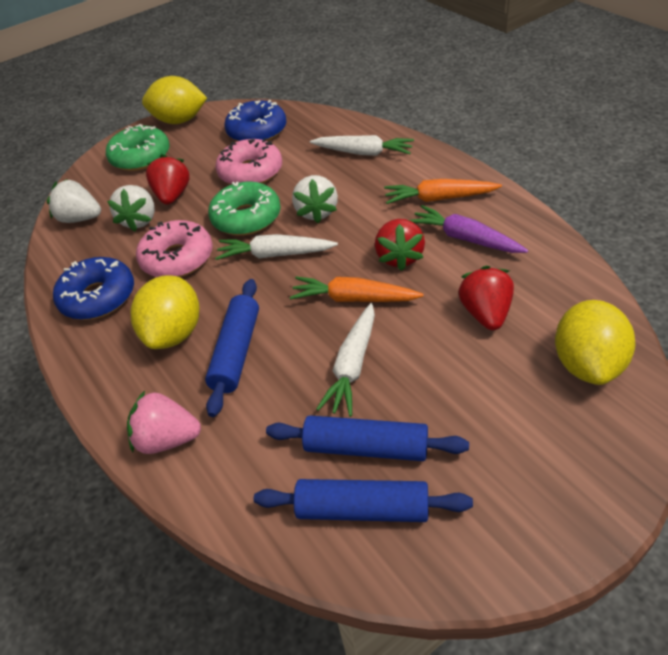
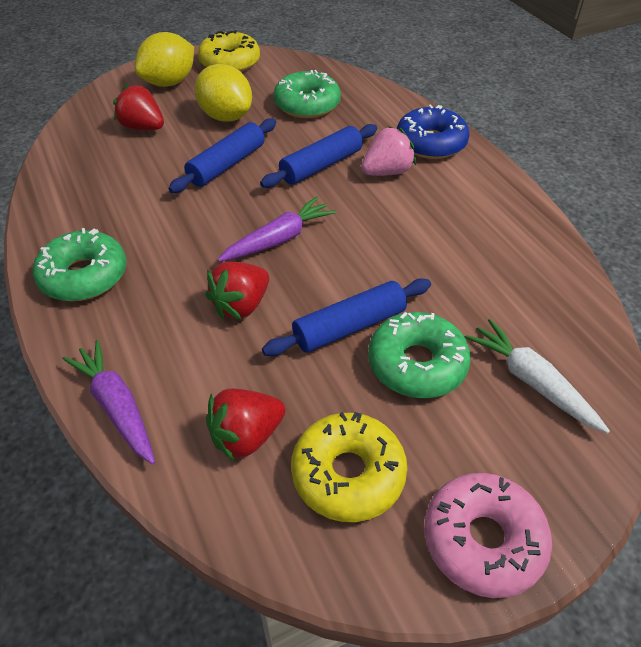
blue donut: 2 -> 1
green donut: 2 -> 3
orange carrot: 2 -> 0
pink donut: 2 -> 1
purple carrot: 1 -> 2
white carrot: 3 -> 1
white strawberry: 3 -> 0
yellow donut: 0 -> 2
yellow lemon: 3 -> 2

